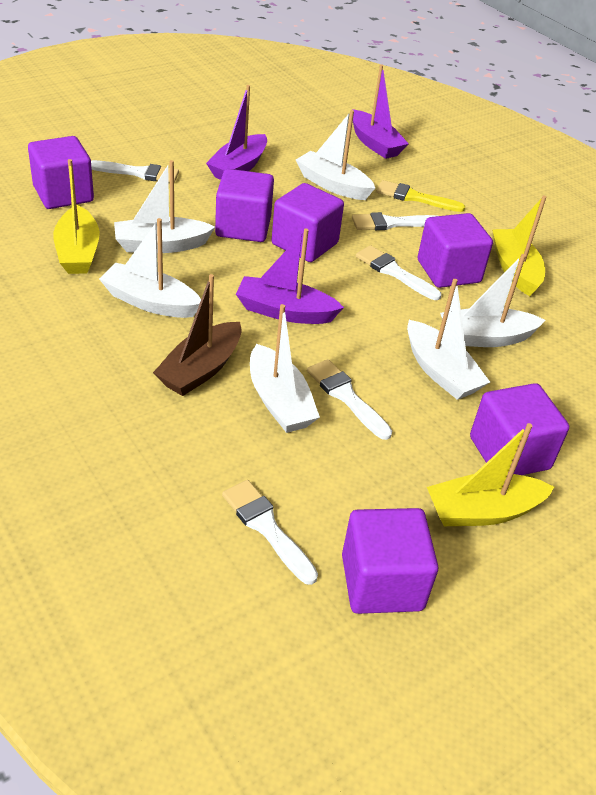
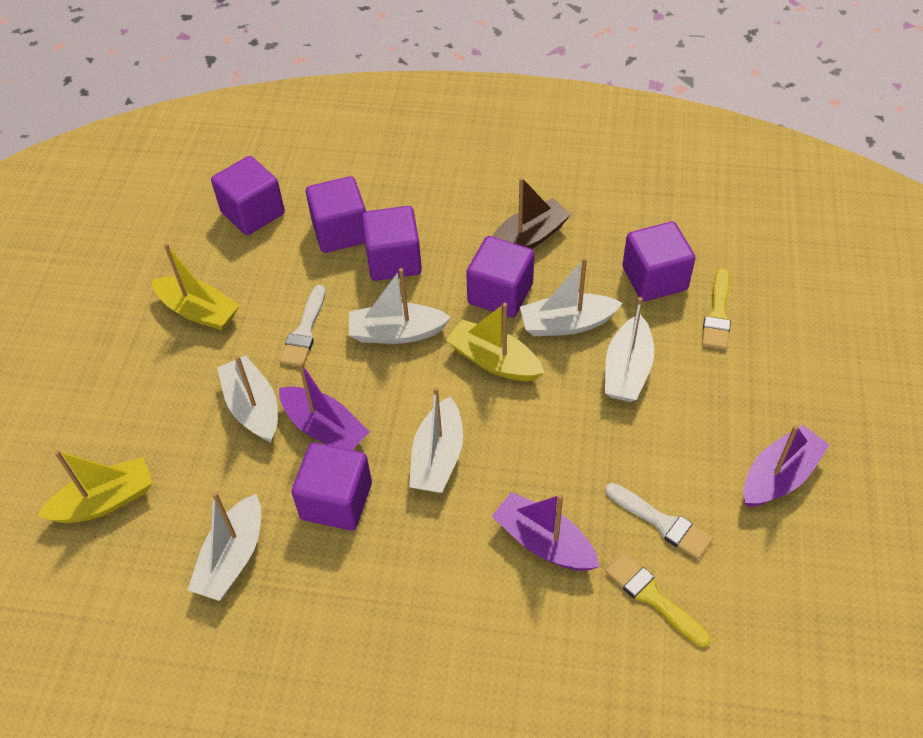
white brush: 5 -> 2
yellow brush: 1 -> 2

